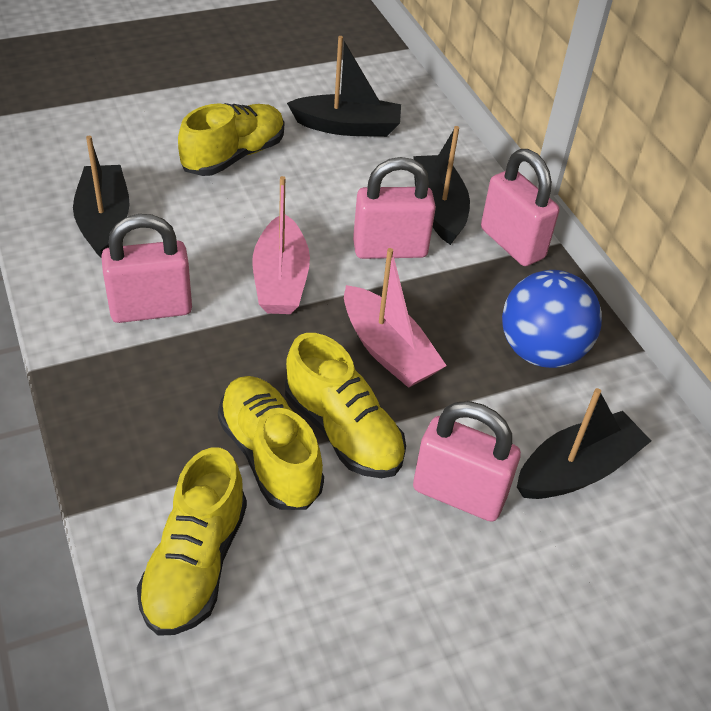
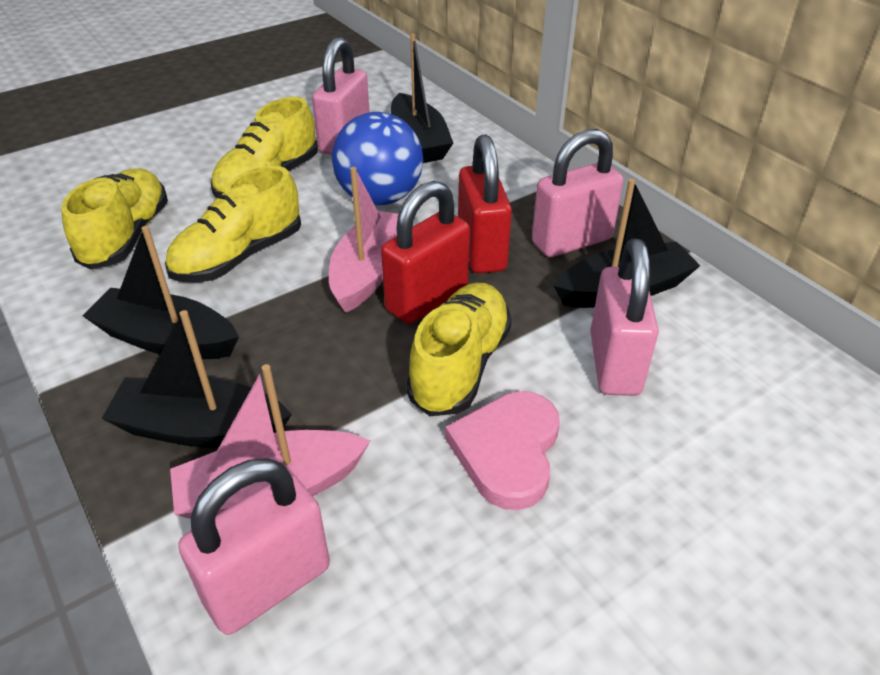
pink heart: 0 -> 1
red padlock: 0 -> 2

